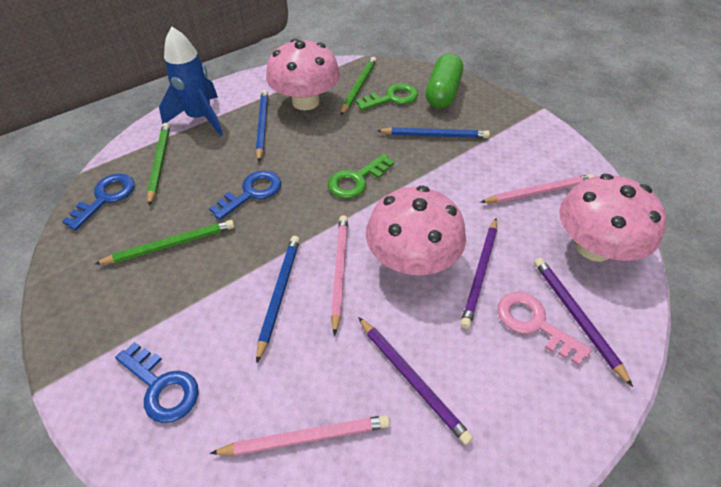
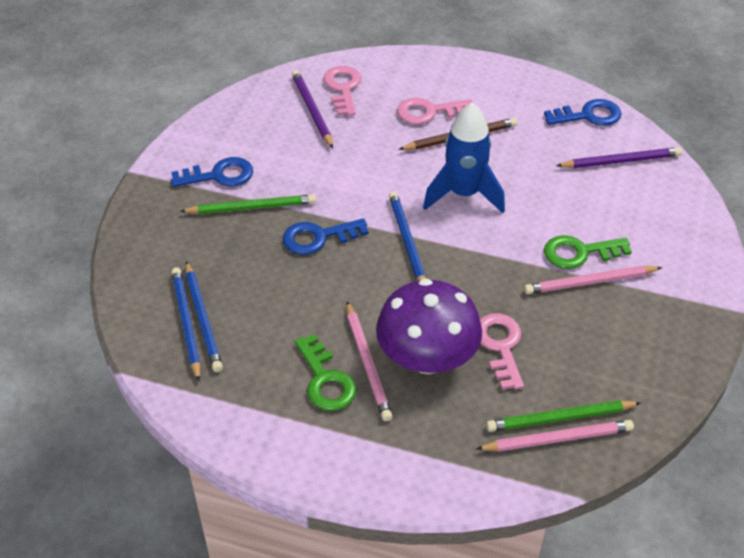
brown pencil: 0 -> 1
green capsule: 1 -> 0
green pencil: 3 -> 2
pink key: 1 -> 3
pink mushroom: 3 -> 0
purple mushroom: 0 -> 1
purple pencil: 3 -> 2

